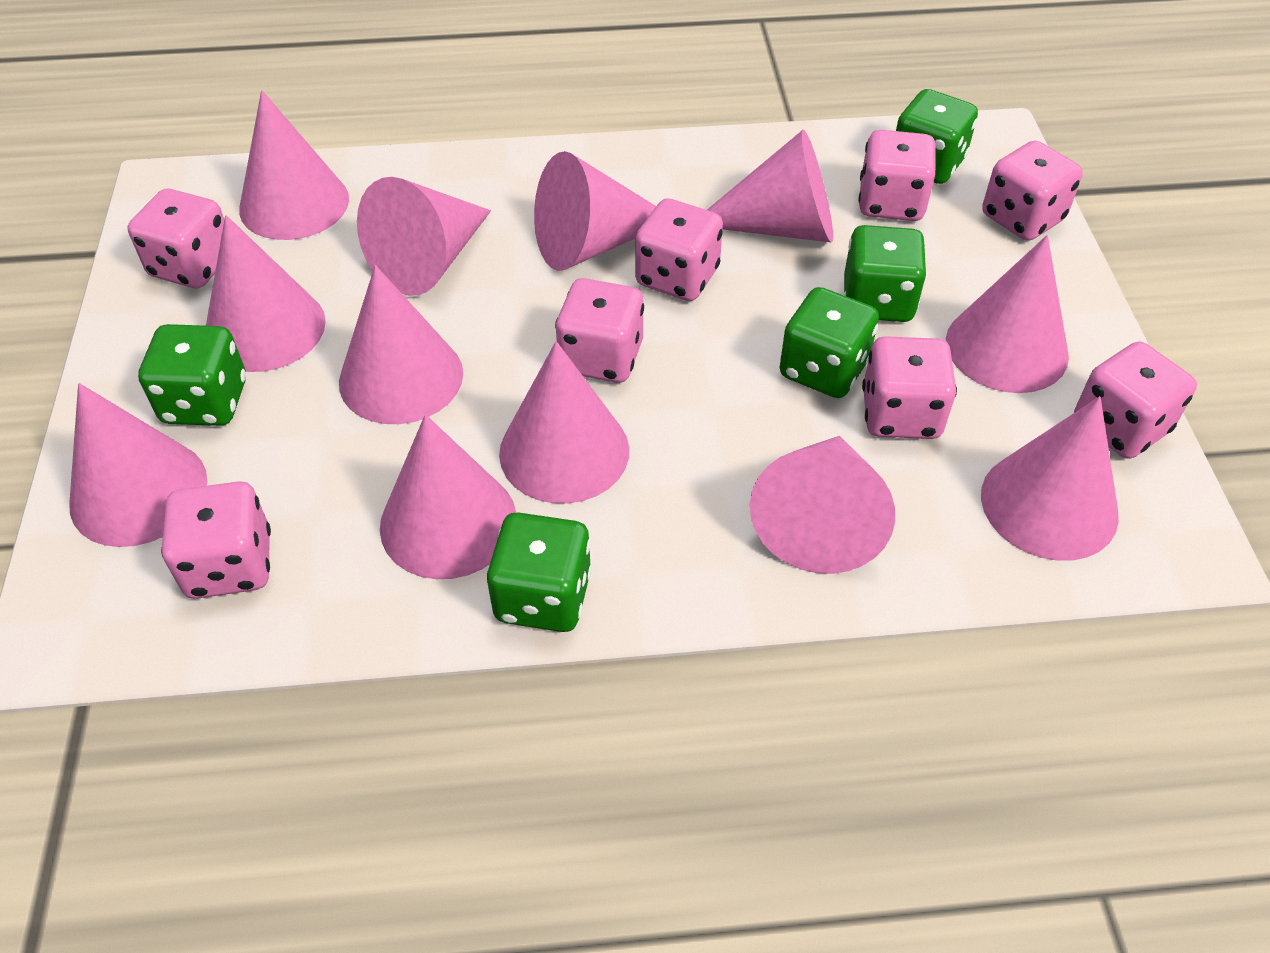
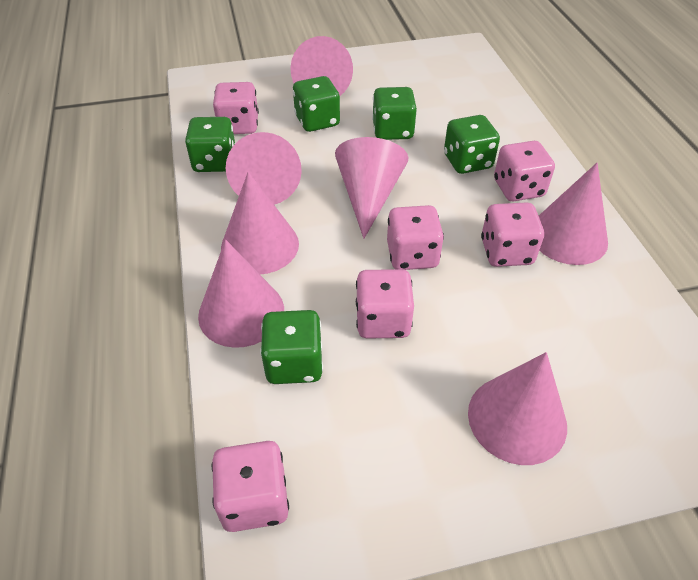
pink cone: 12 -> 7
pink dice: 8 -> 6

